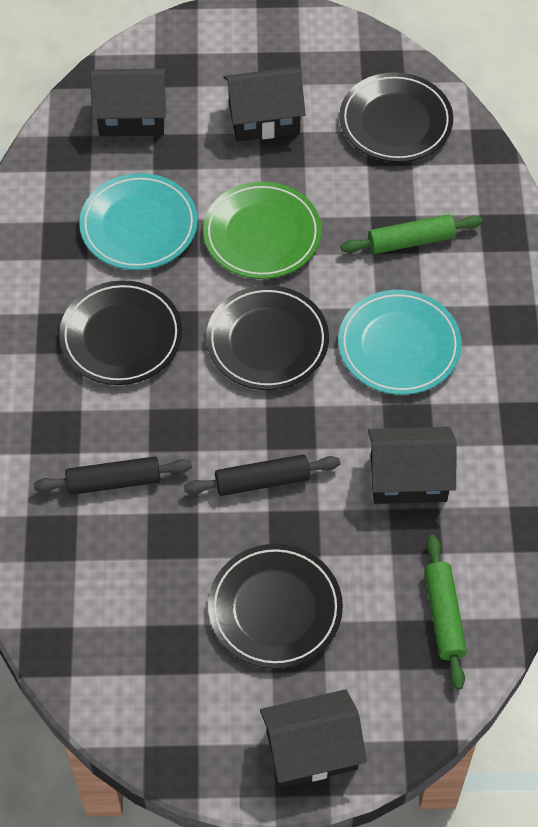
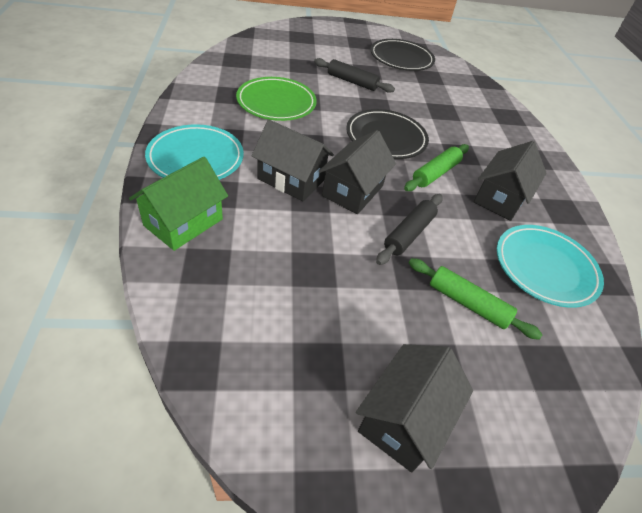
black plate: 4 -> 2
green house: 0 -> 1

